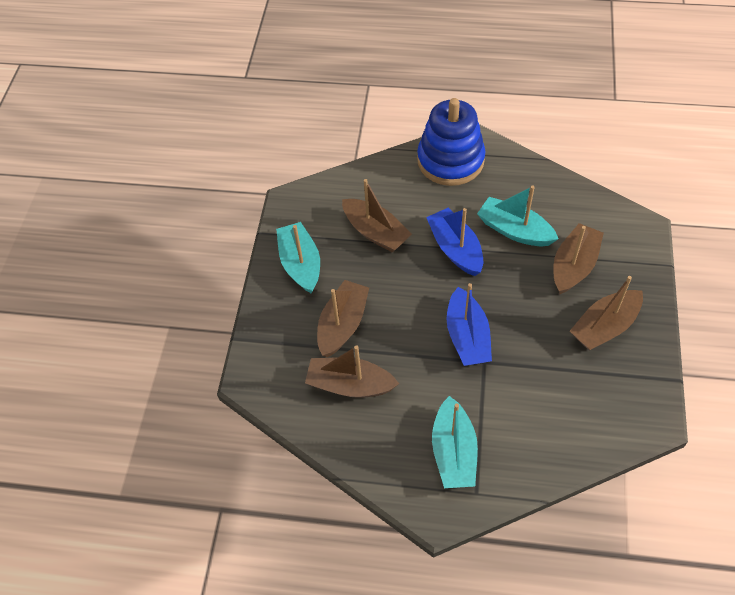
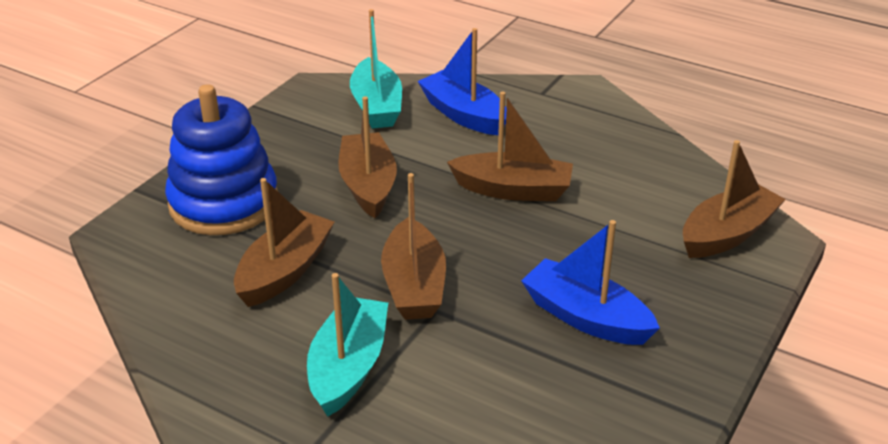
turquoise boat: 3 -> 2

